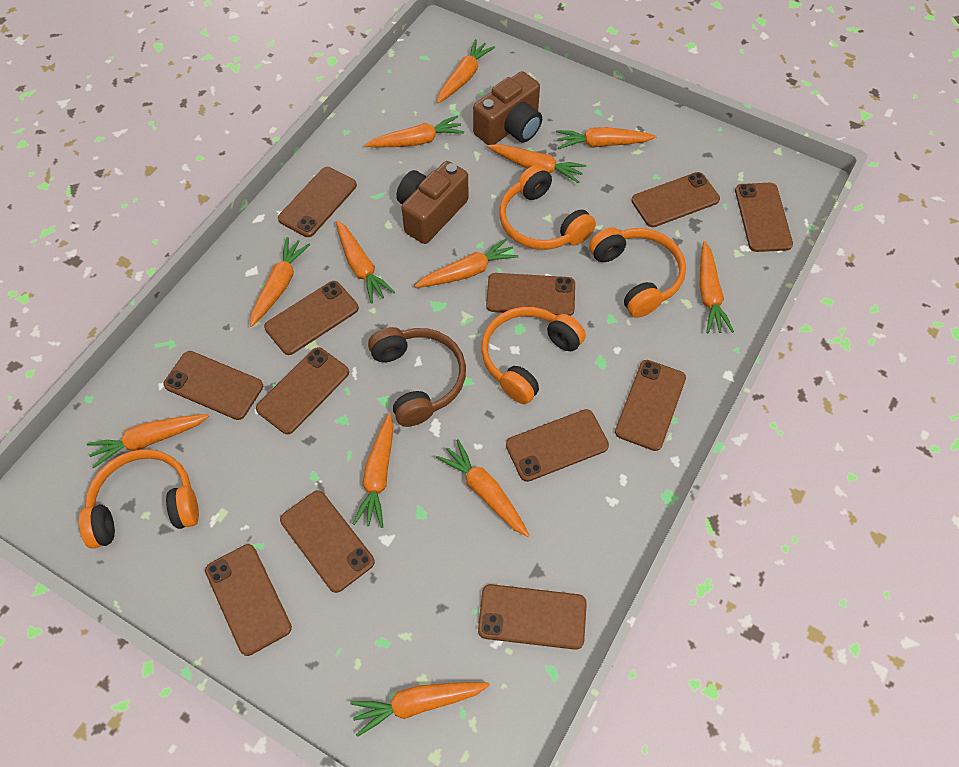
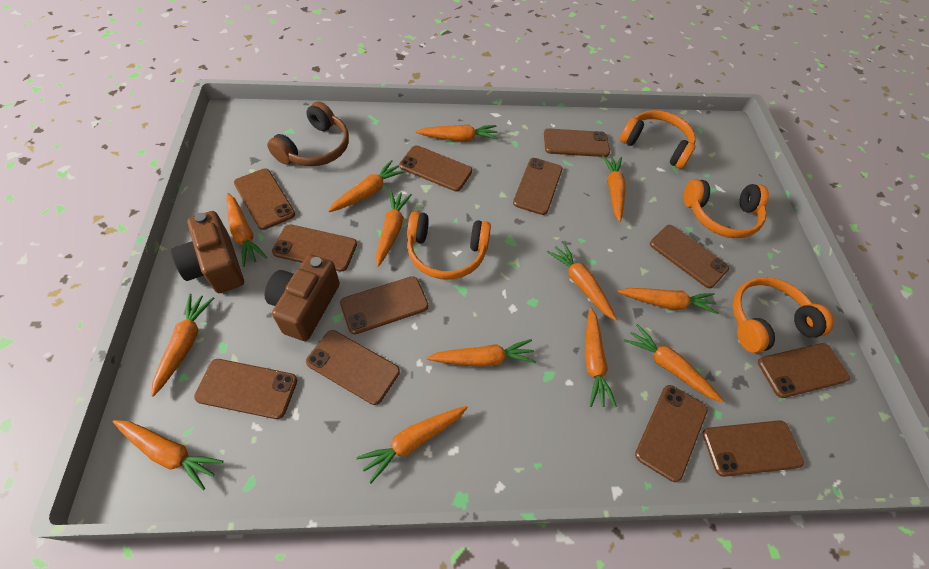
orange carrot: 12 -> 13

